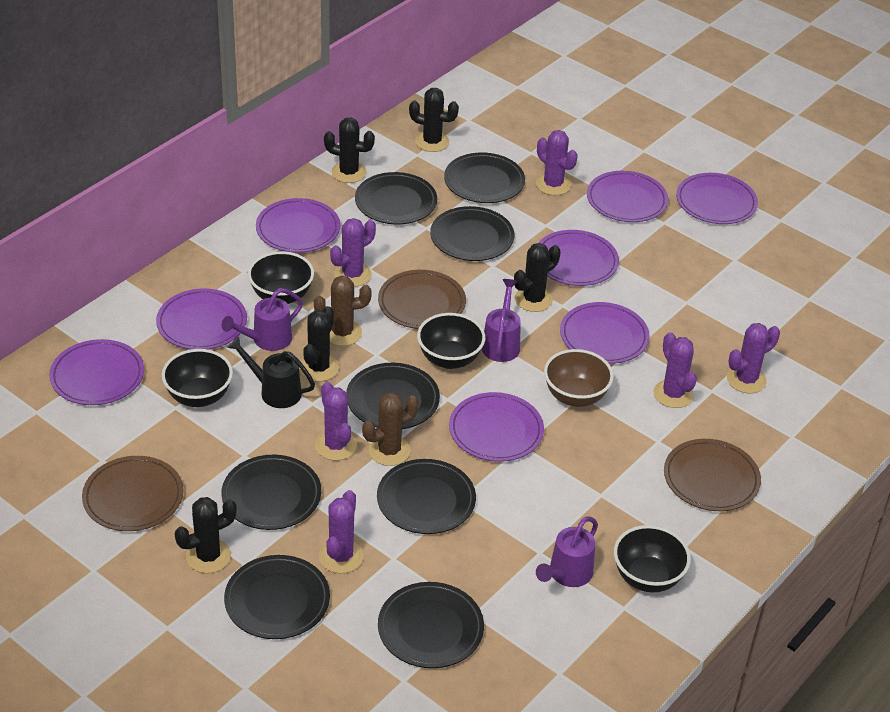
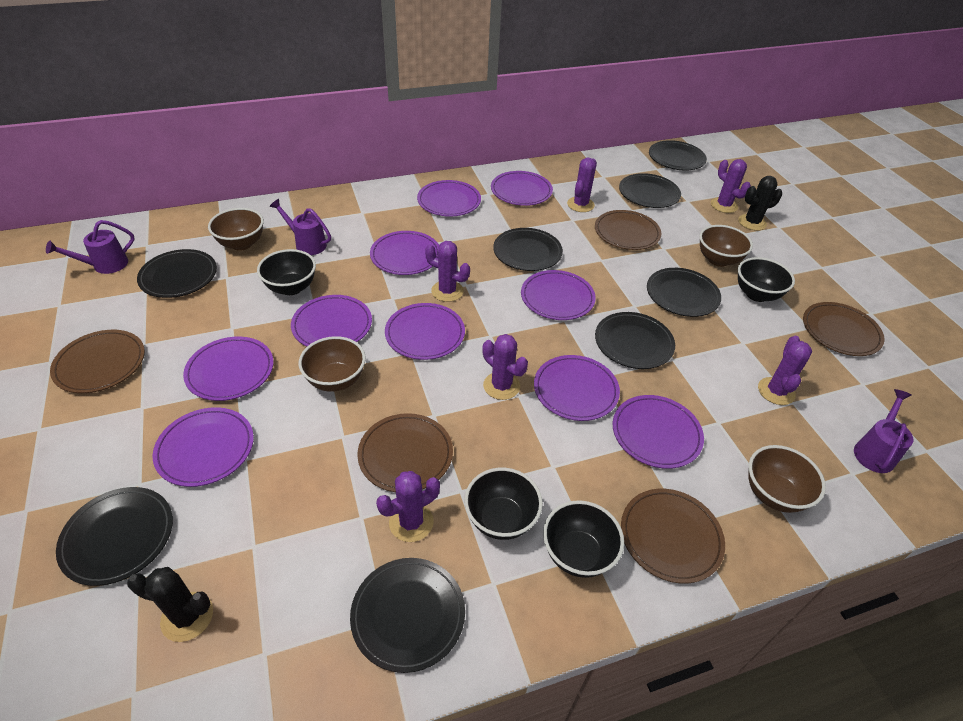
black cactus: 5 -> 2
black watering can: 1 -> 0
brown bowl: 1 -> 4
brown cactus: 2 -> 0
brown plate: 3 -> 5
purple plate: 8 -> 10

